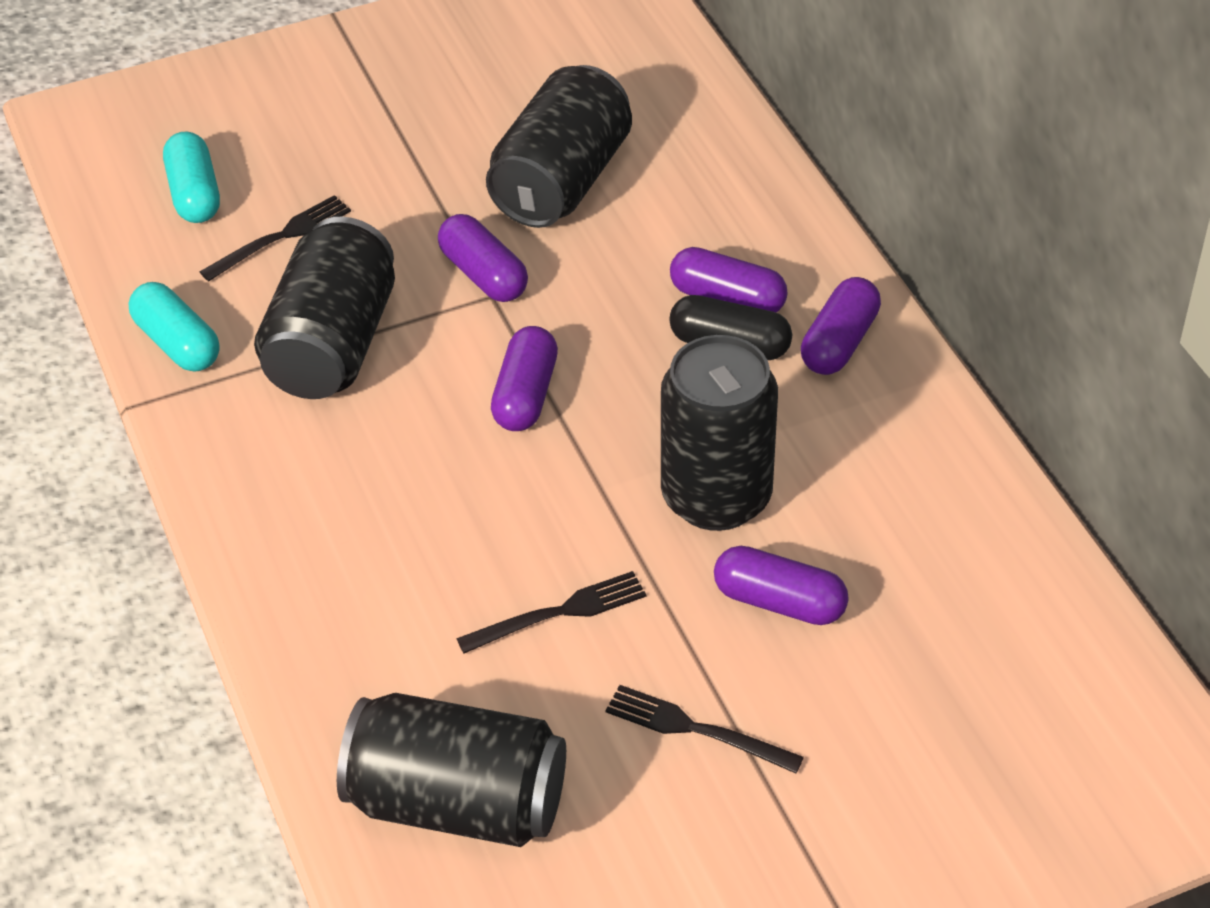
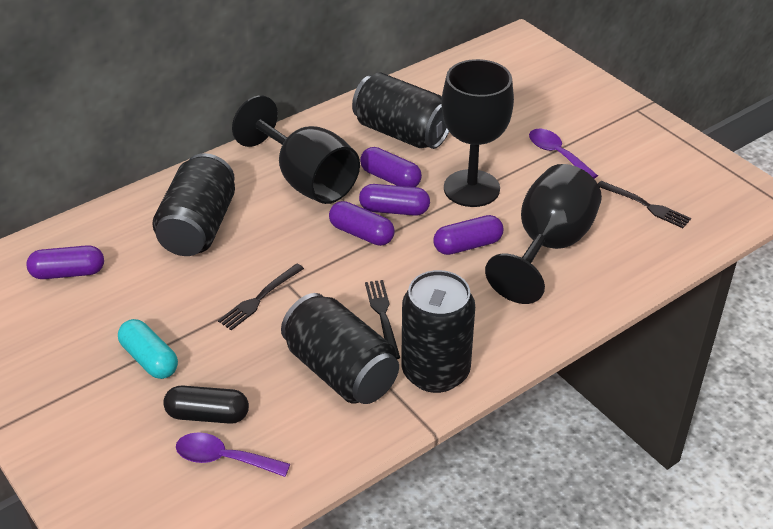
black goblet: 0 -> 3
purple spoon: 0 -> 2
turquoise capsule: 2 -> 1

